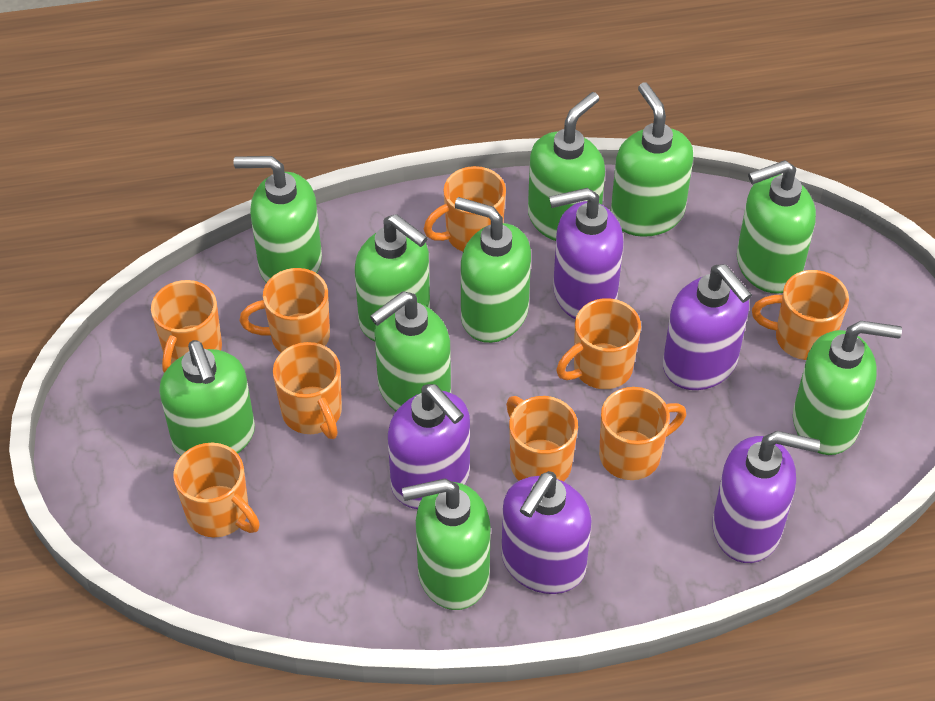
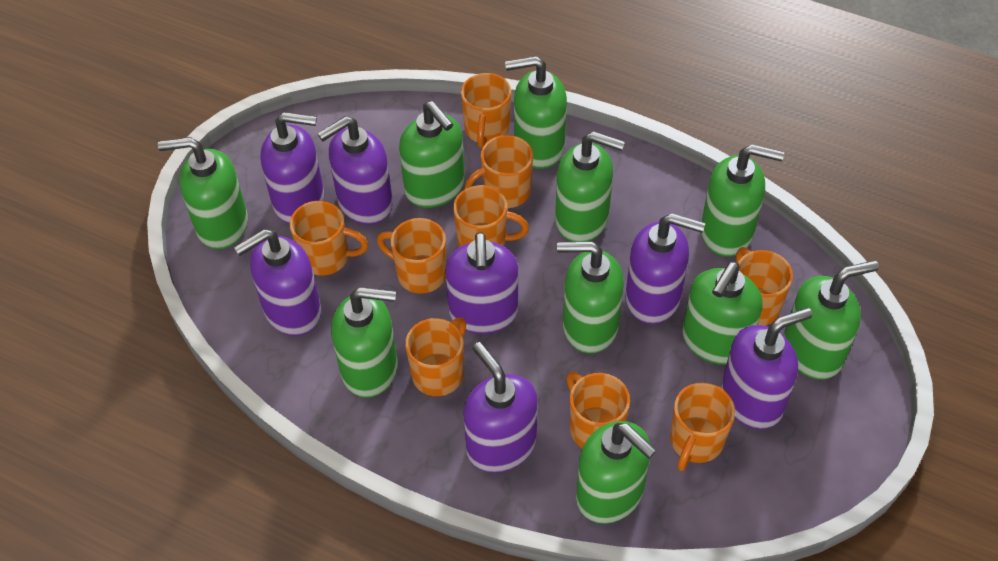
purple soap dispenser: 5 -> 7

